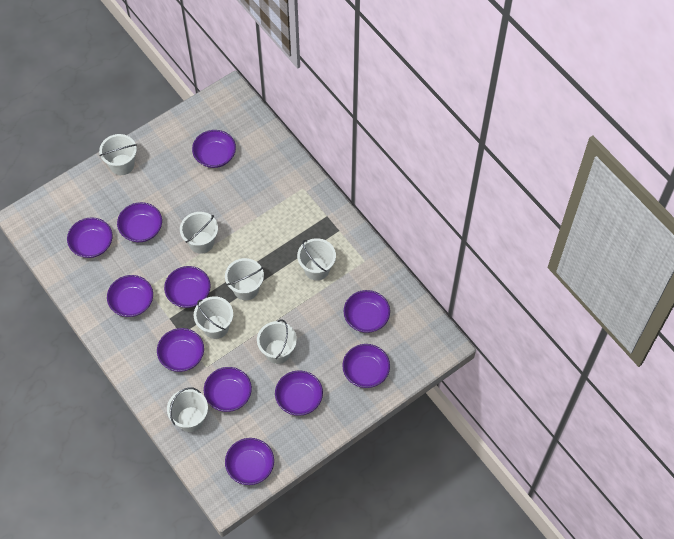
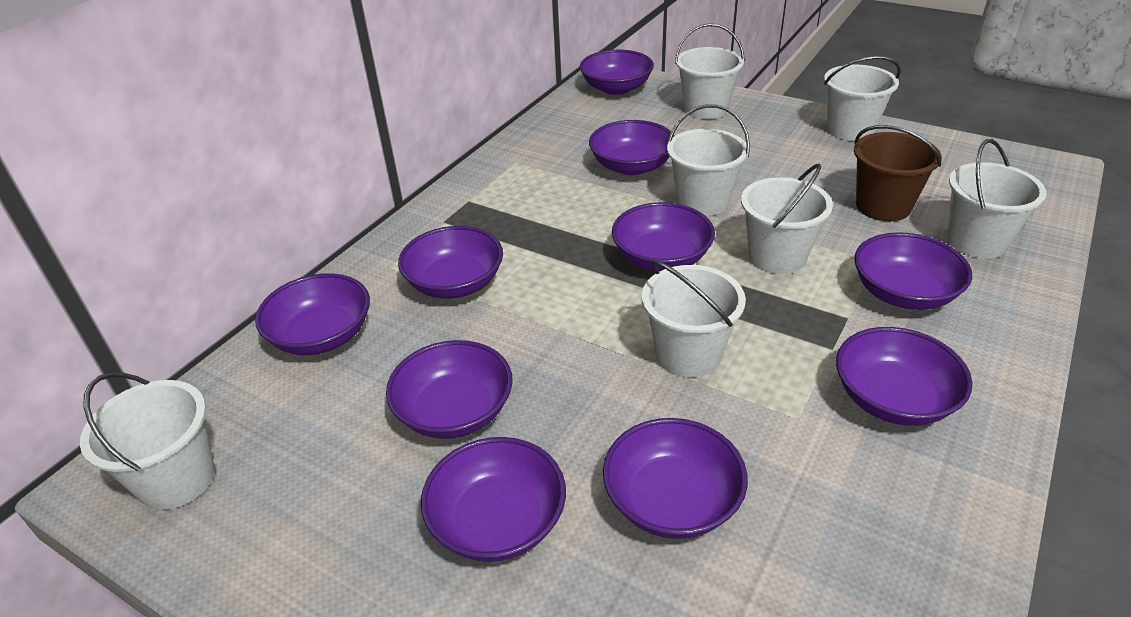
brown bucket: 0 -> 1
purple bowl: 11 -> 10

